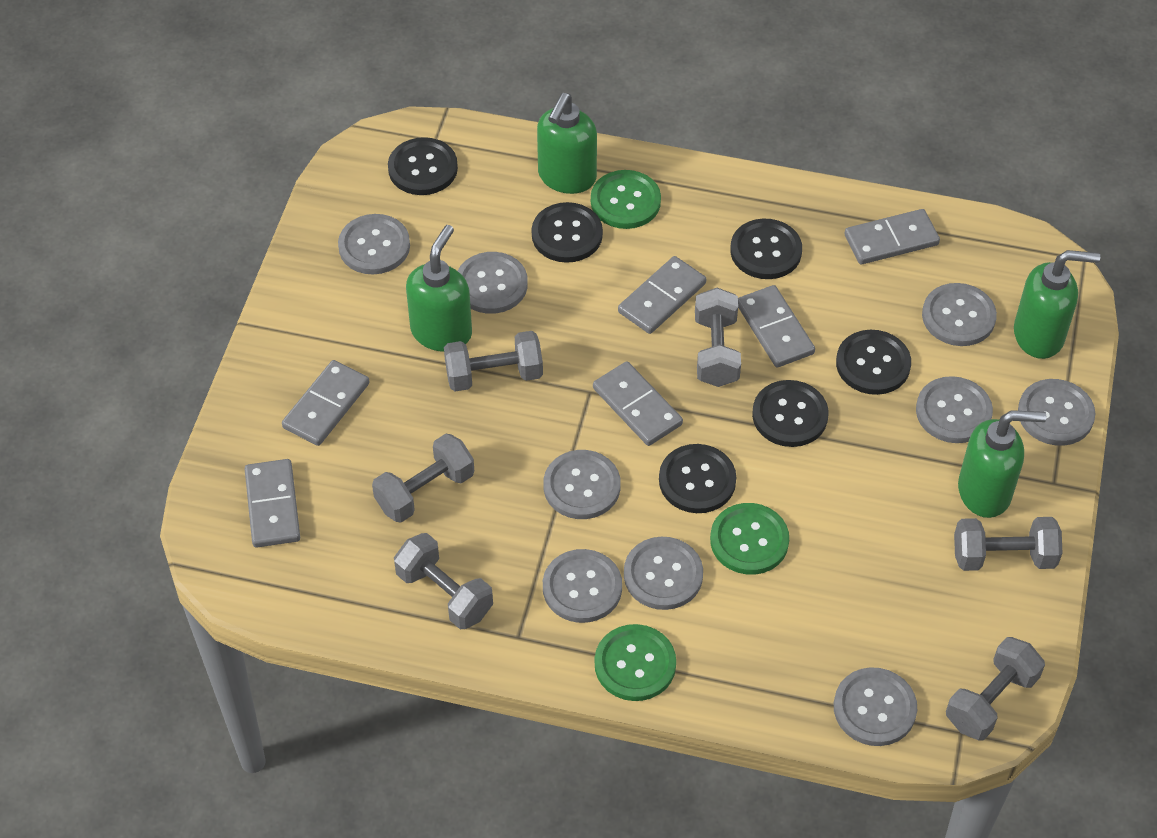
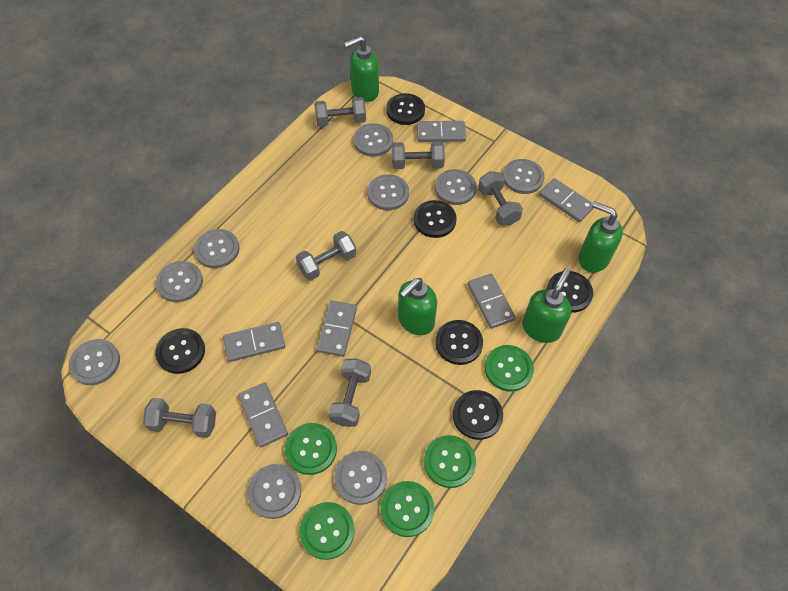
green button: 3 -> 5

